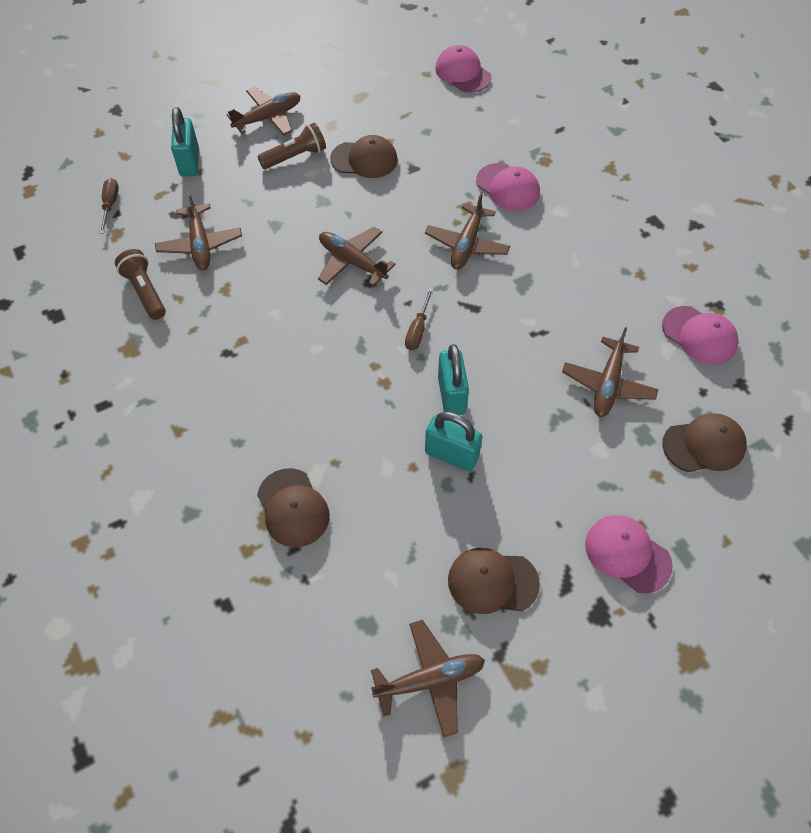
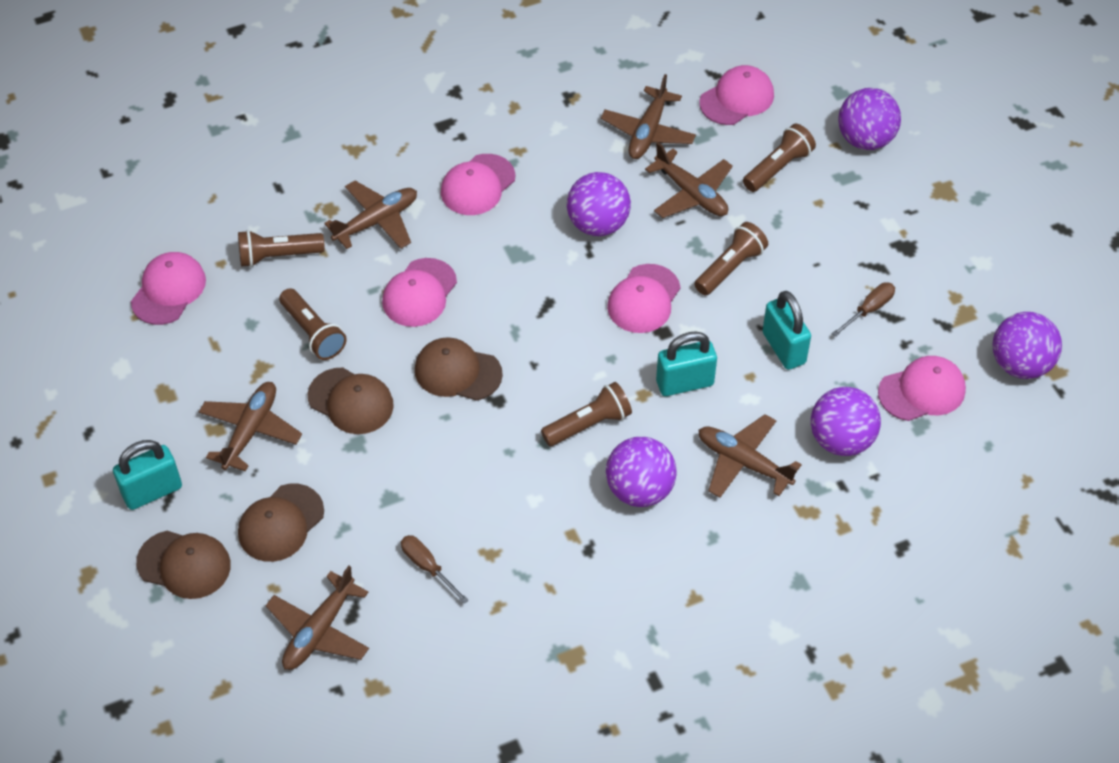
brown flashlight: 2 -> 5
pink cap: 4 -> 6
purple ball: 0 -> 5

